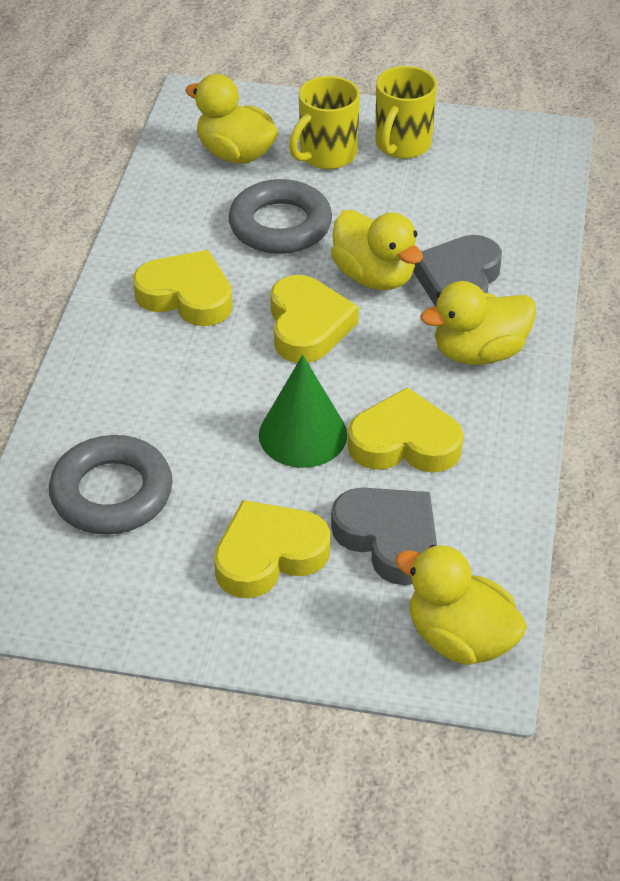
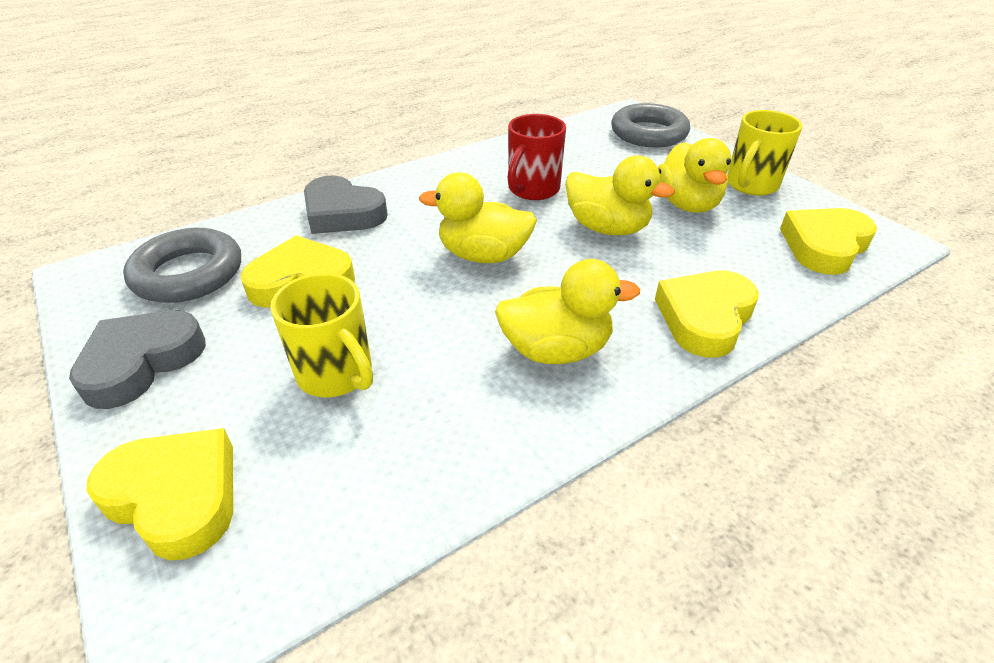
green cone: 1 -> 0
red mug: 0 -> 1

